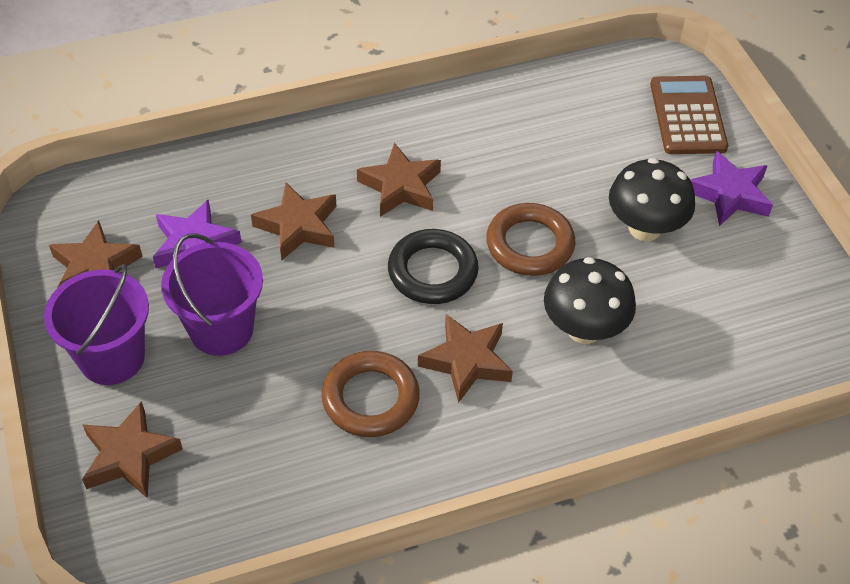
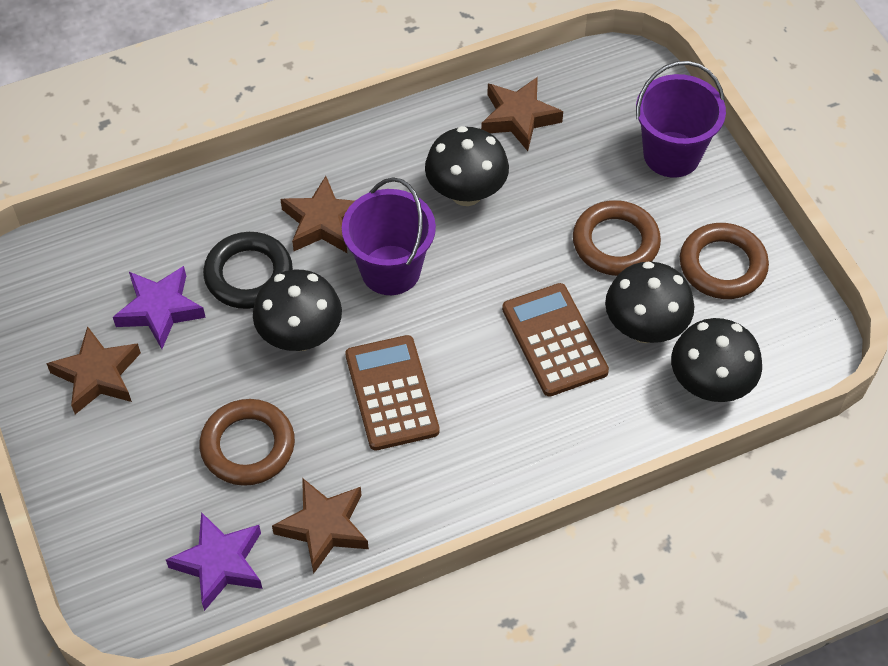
black mushroom: 2 -> 4
brown calculator: 1 -> 2
brown ring: 2 -> 3
brown star: 5 -> 4

